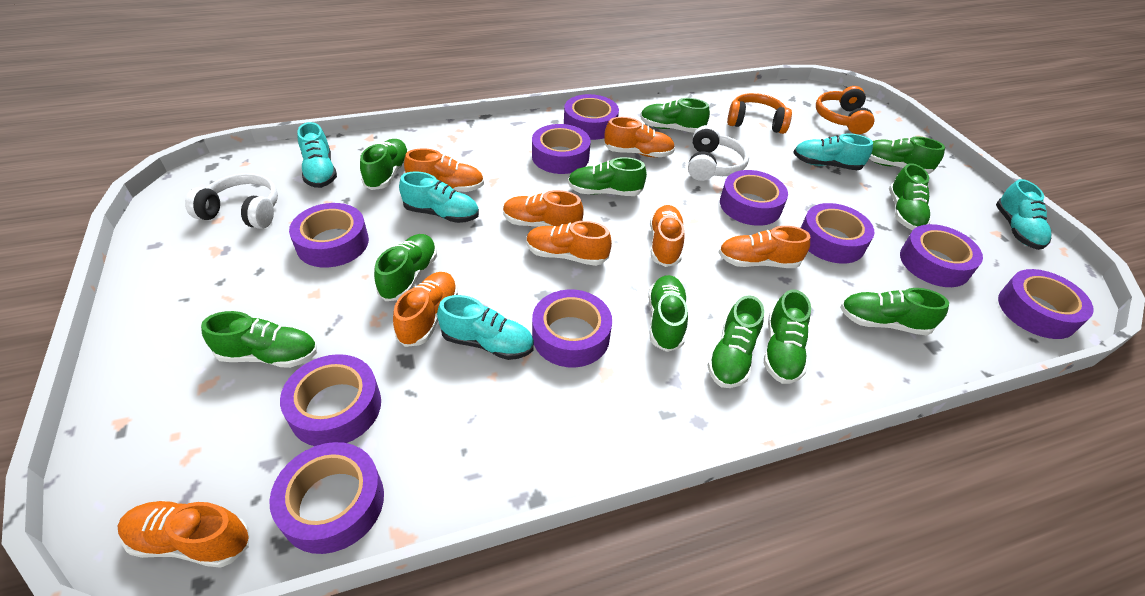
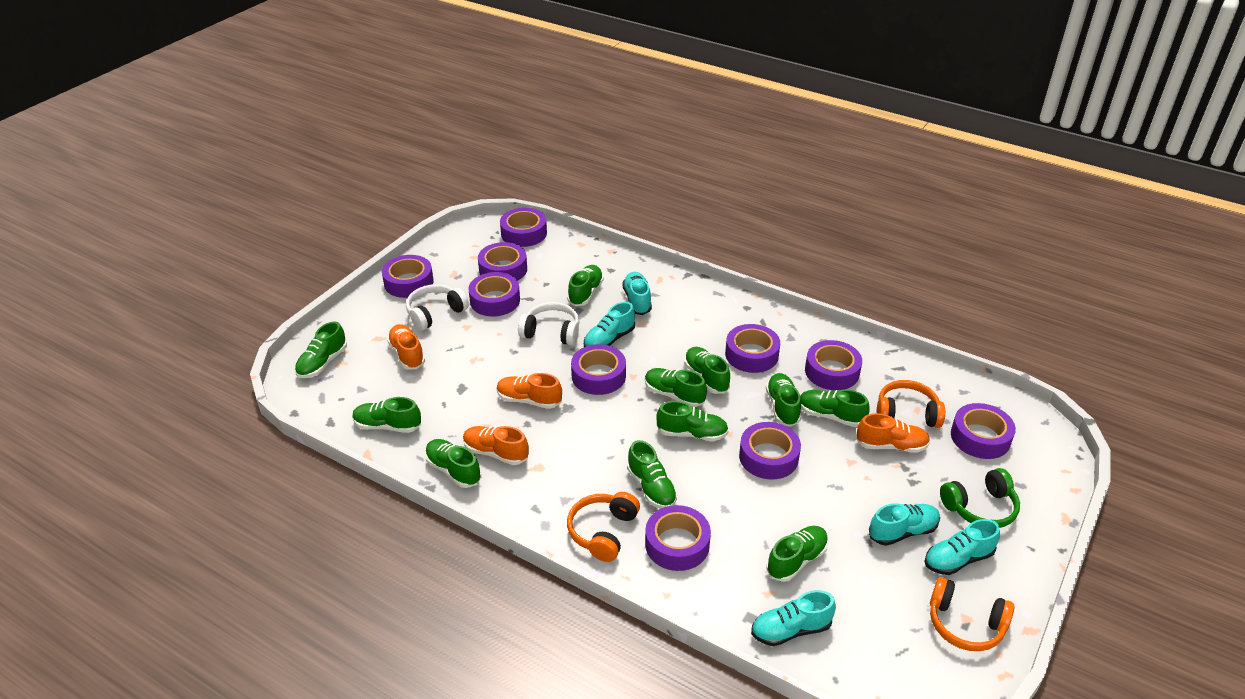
green headphones: 0 -> 1
orange headphones: 2 -> 3
orange shoe: 8 -> 4

